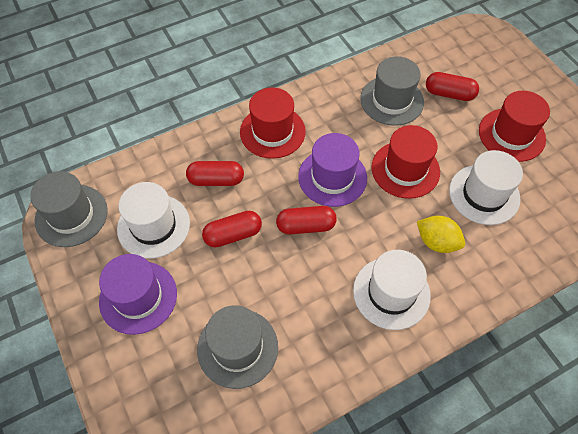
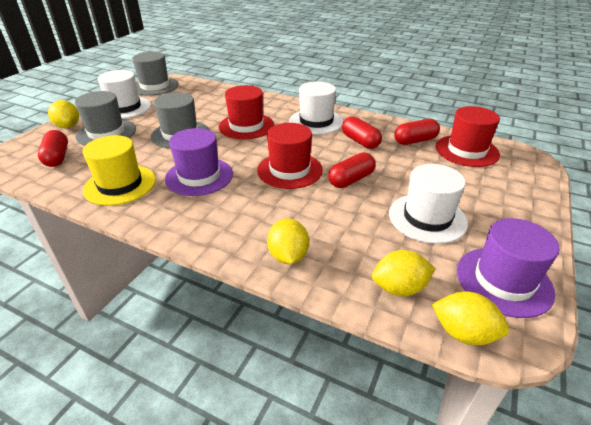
yellow hat: 0 -> 1
yellow lemon: 1 -> 4

